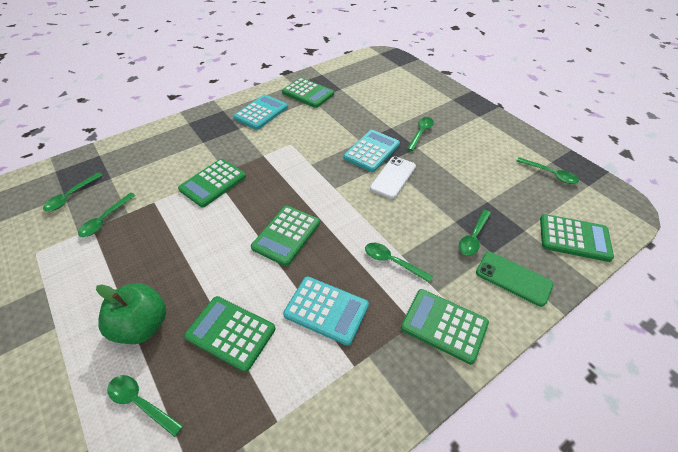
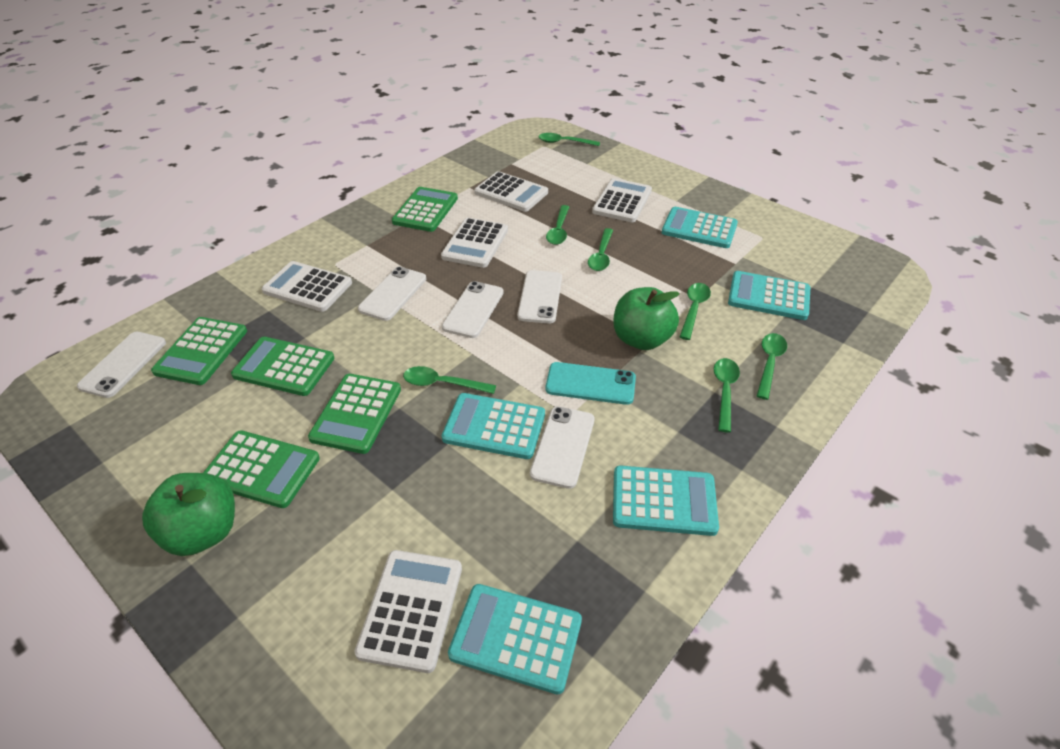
green apple: 1 -> 2
green calculator: 6 -> 5
green phone: 1 -> 0
turquoise calculator: 3 -> 5
turquoise phone: 0 -> 1
white calculator: 0 -> 5
white phone: 1 -> 5

